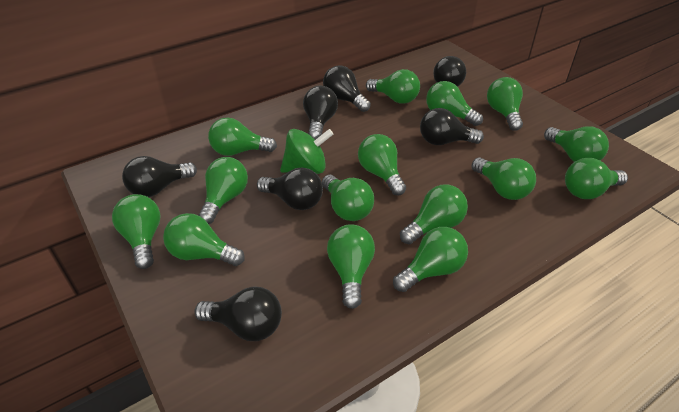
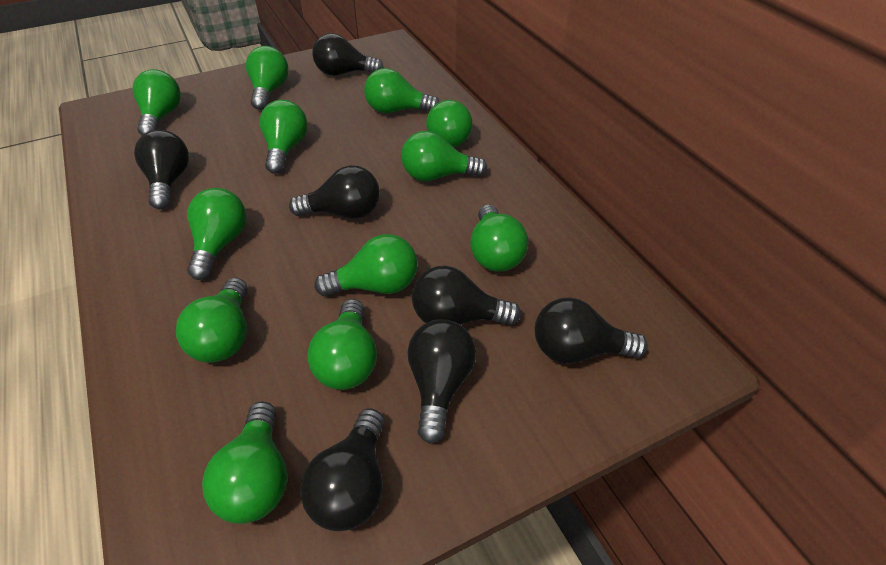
green light bulb: 15 -> 12
green spinning top: 1 -> 0

